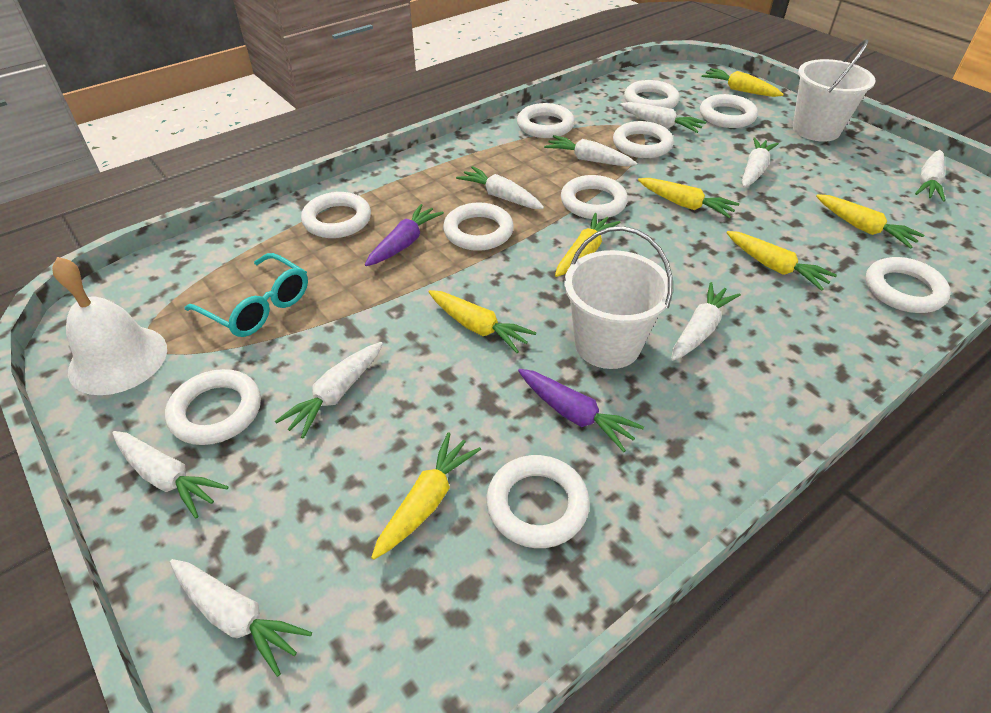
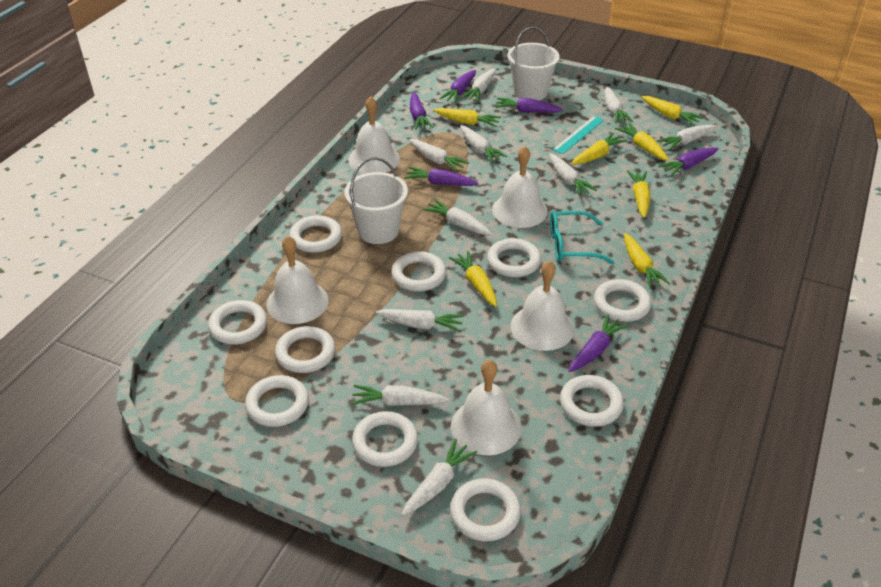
purple carrot: 2 -> 6
turquoise ruler: 0 -> 1
white bell: 1 -> 5
white carrot: 9 -> 10

